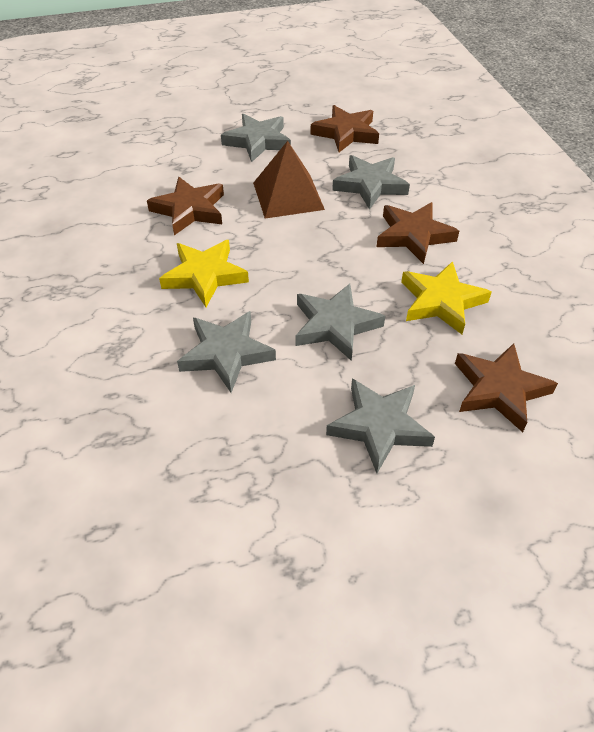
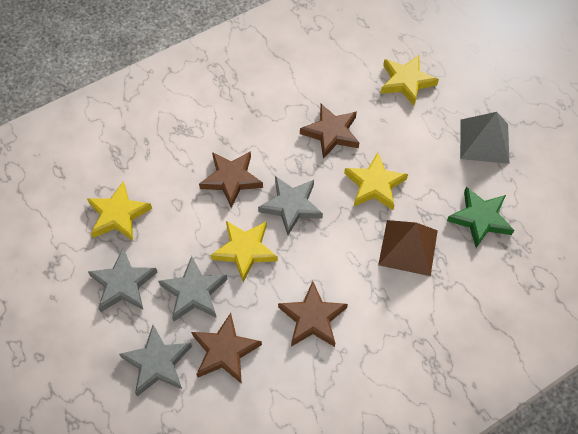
green star: 0 -> 1
grey pyramid: 0 -> 1
grey star: 5 -> 4
yellow star: 2 -> 4

